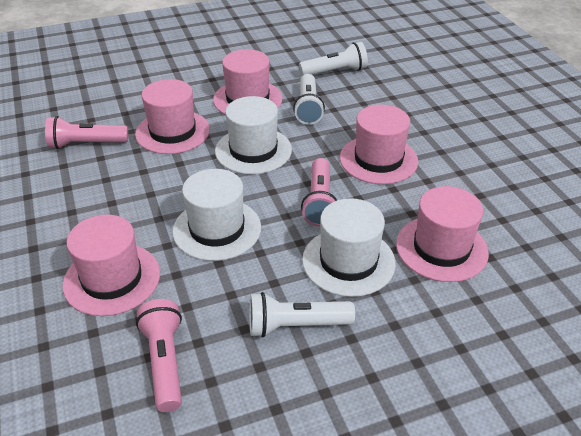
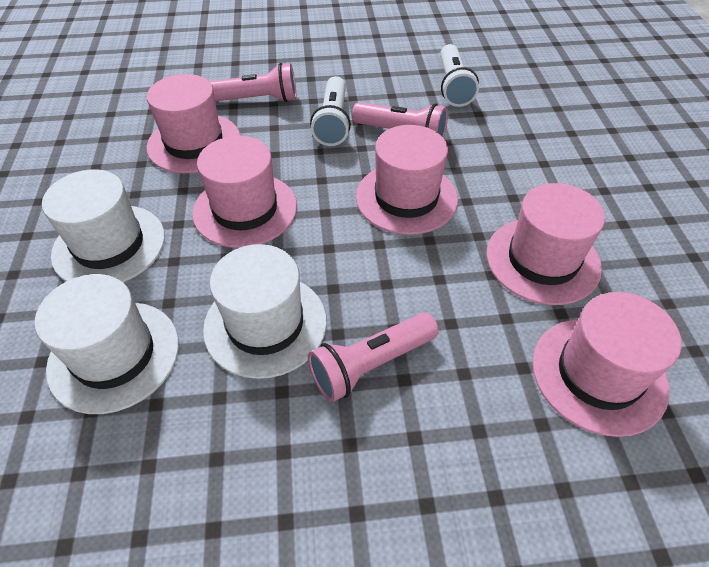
white flashlight: 3 -> 2

